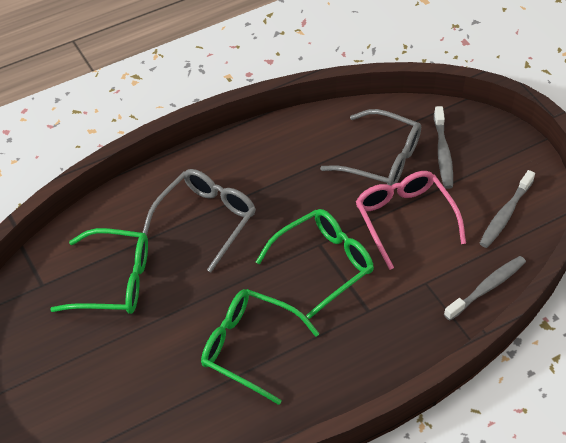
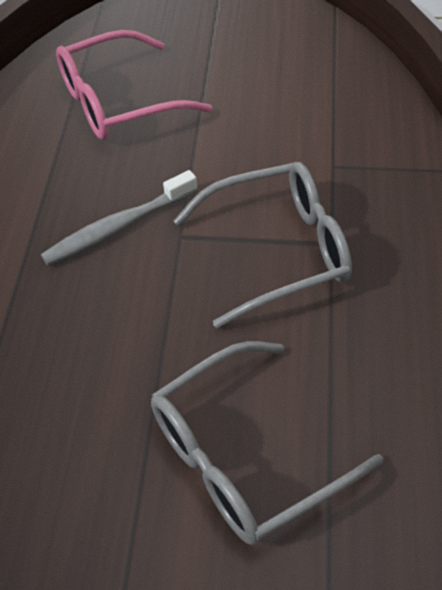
green glasses: 3 -> 0
grey toothbrush: 3 -> 1

